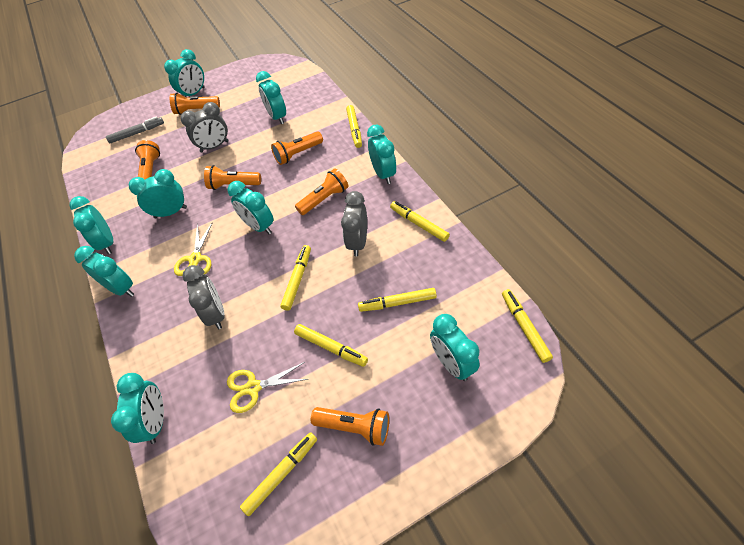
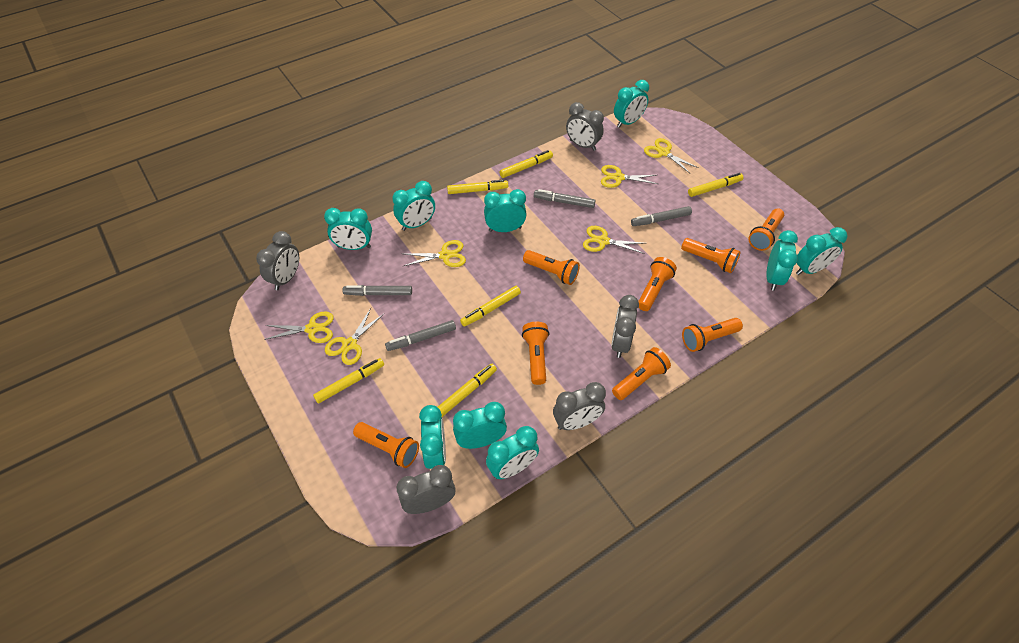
grey clock: 3 -> 5
grey marker: 1 -> 4
orange flashlight: 6 -> 8
yellow marker: 7 -> 6
yellow scissors: 2 -> 6

